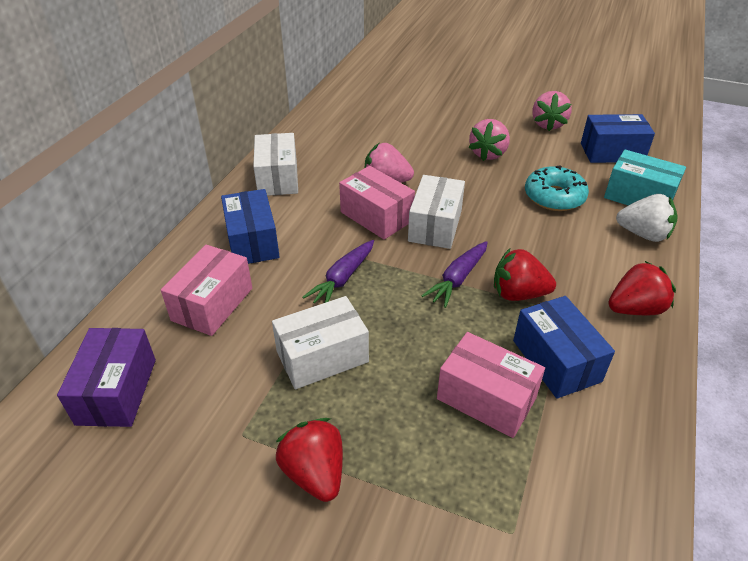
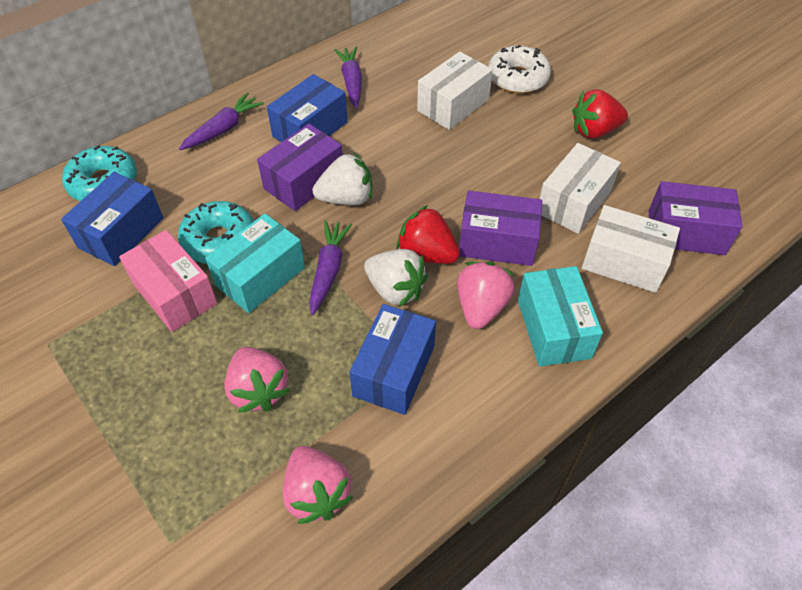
pink box: 3 -> 1
purple box: 1 -> 3
purple carrot: 2 -> 3
red strawberry: 3 -> 2
turquoise box: 1 -> 2
turquoise donut: 1 -> 2
white donut: 0 -> 1
white strawberry: 1 -> 2

